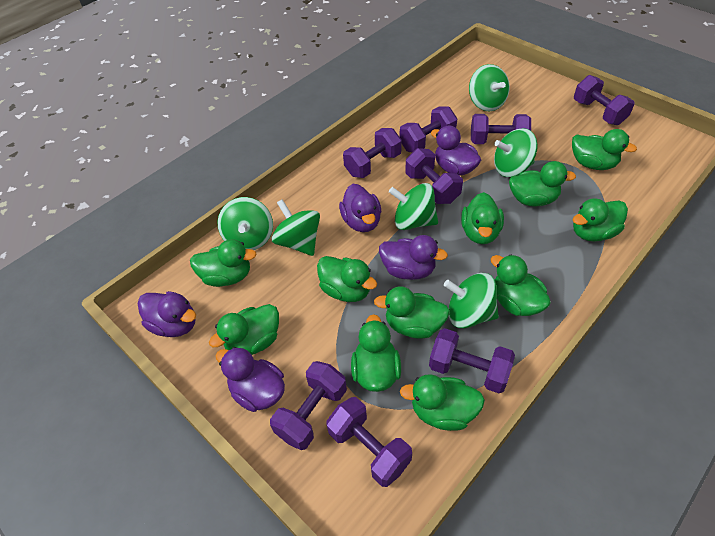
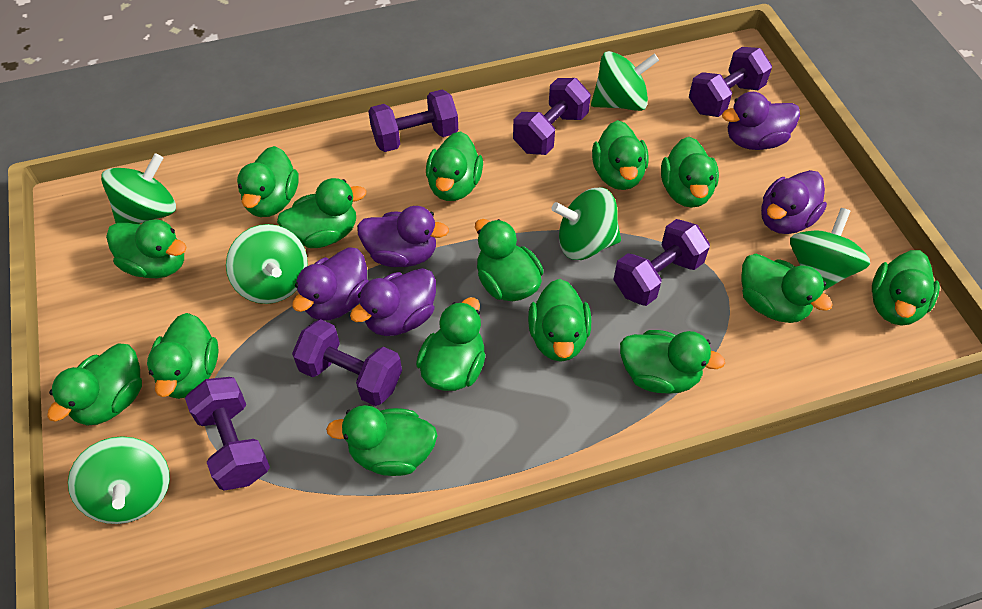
green duck: 11 -> 15
purple dumbbell: 8 -> 6

